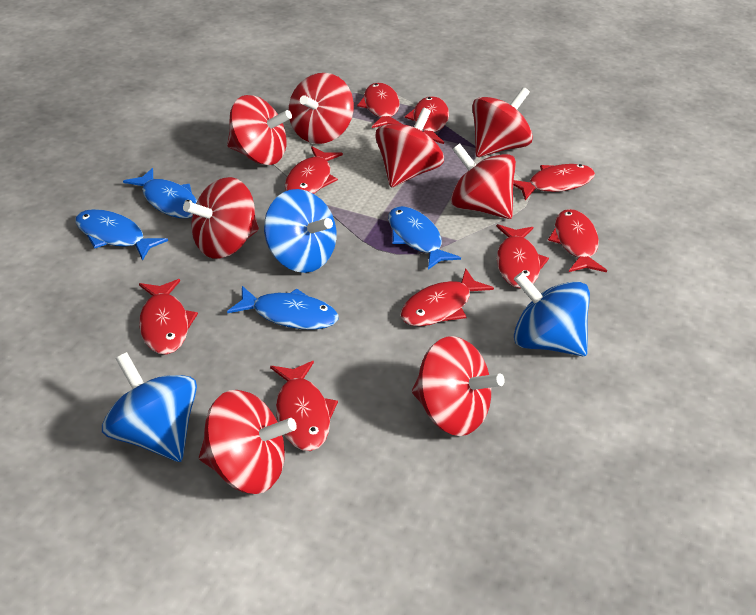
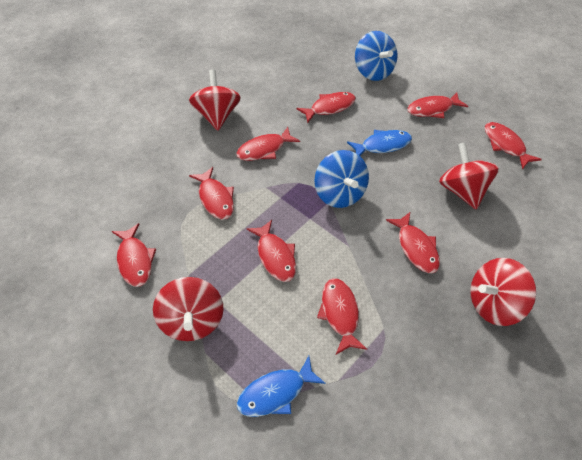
blue fish: 4 -> 2
blue spinning top: 3 -> 2
red spinning top: 8 -> 4

